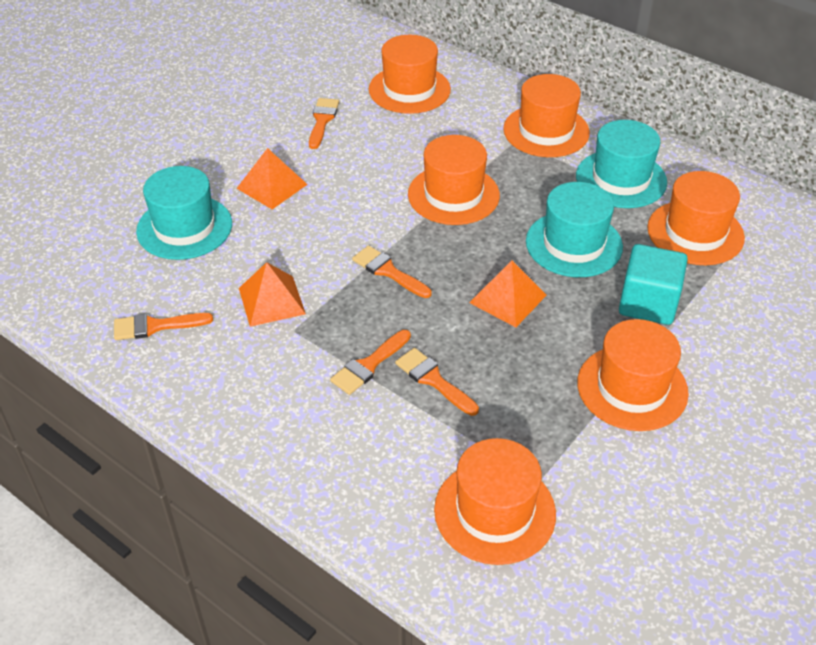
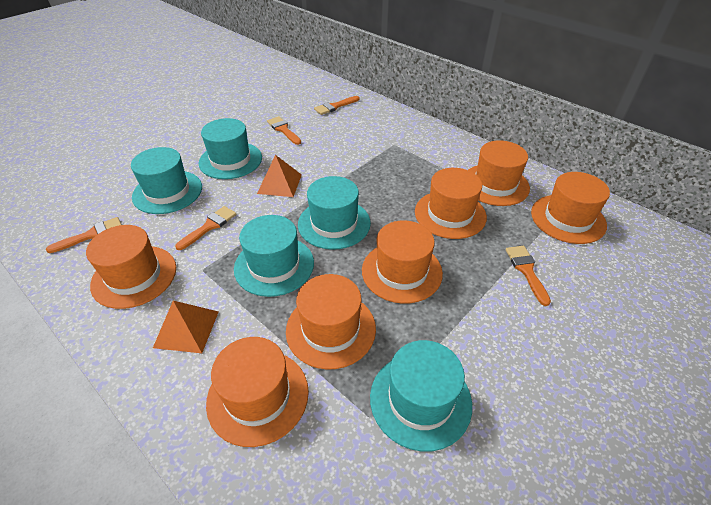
orange hat: 6 -> 7
orange pyramid: 3 -> 2
turquoise cube: 1 -> 0
turquoise hat: 3 -> 5

